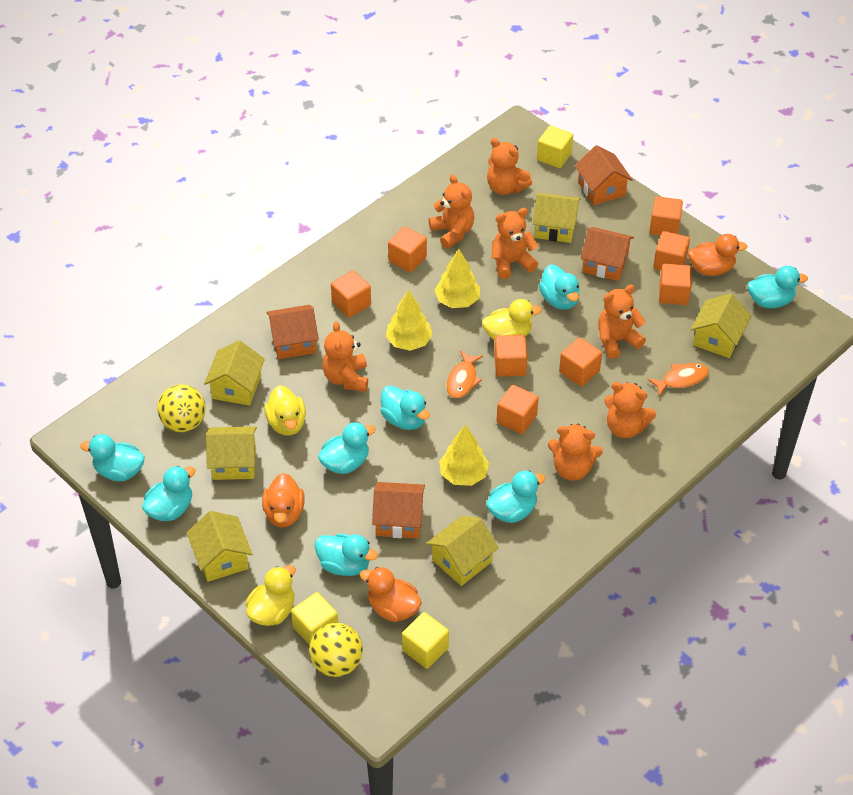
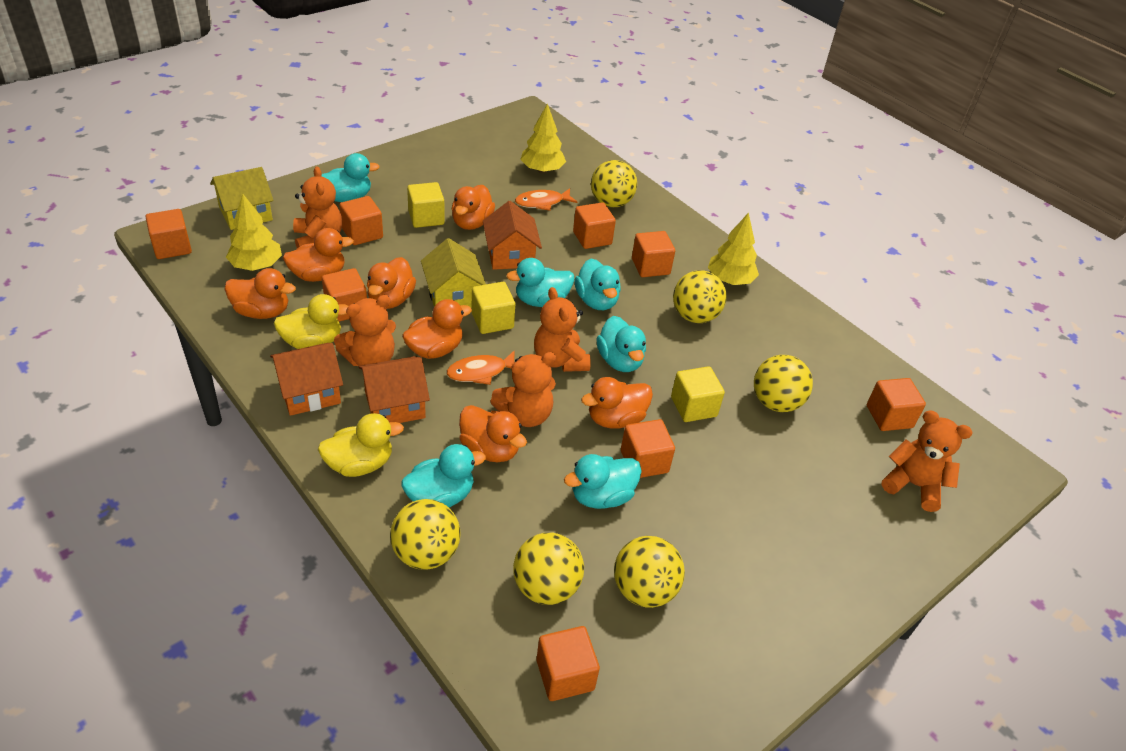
orange duck: 3 -> 7
orange house: 4 -> 3
orange teddy bear: 7 -> 5
turquoise duck: 8 -> 6
yellow ball: 2 -> 6
yellow duck: 3 -> 2
yellow house: 6 -> 2

